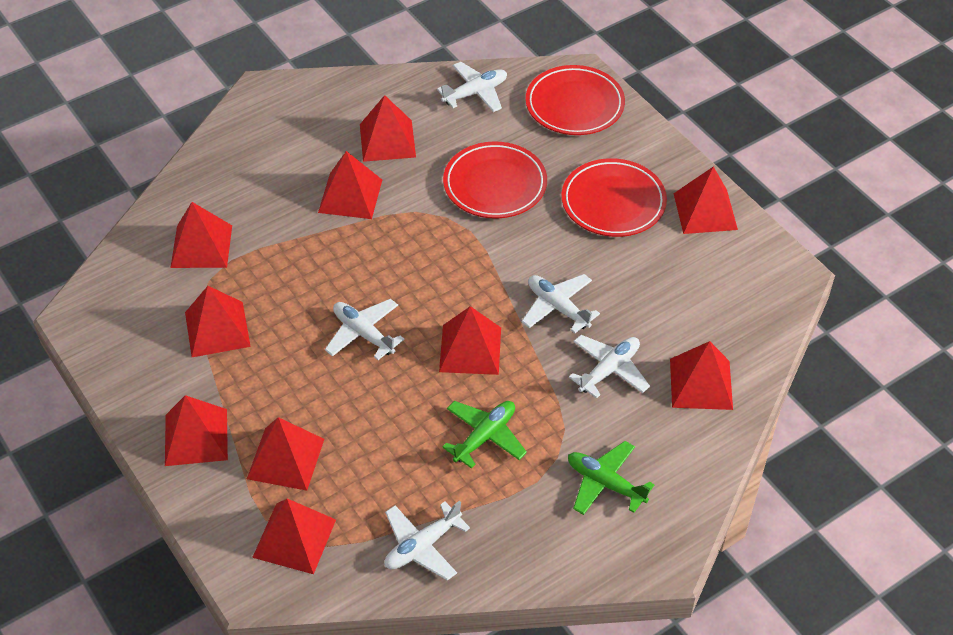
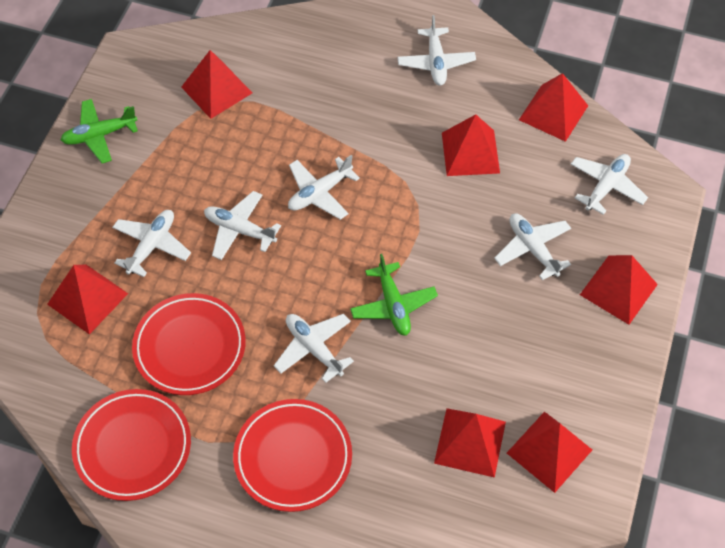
red pyramid: 10 -> 7
white plane: 5 -> 7

